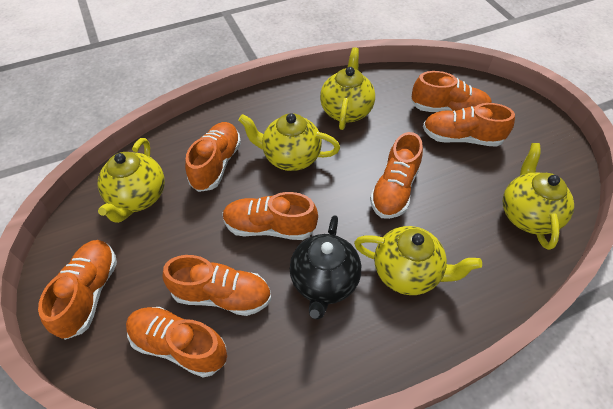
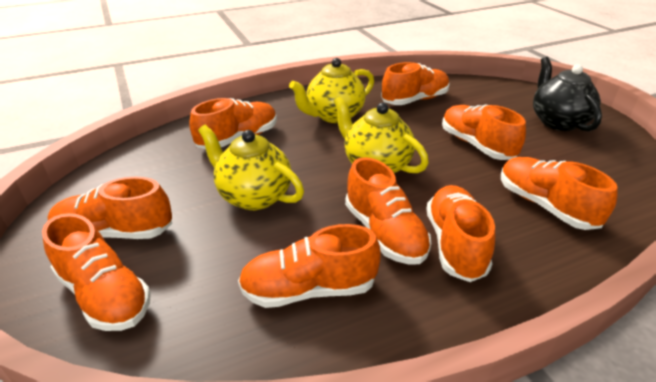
orange shoe: 8 -> 9
yellow teapot: 5 -> 3

